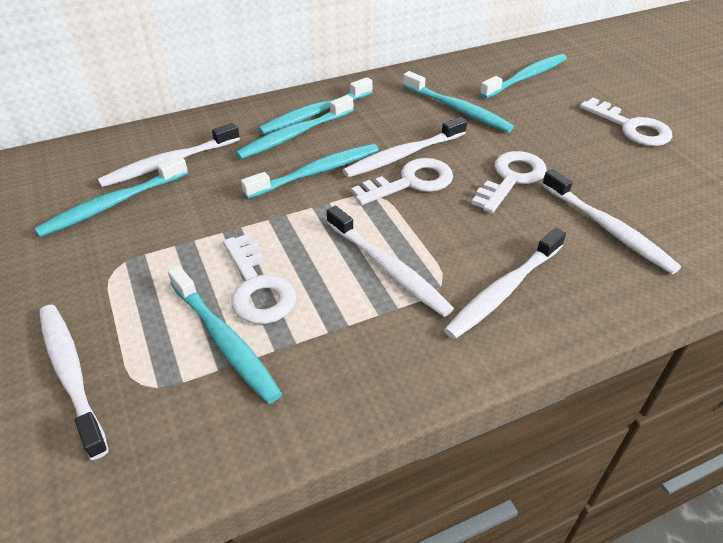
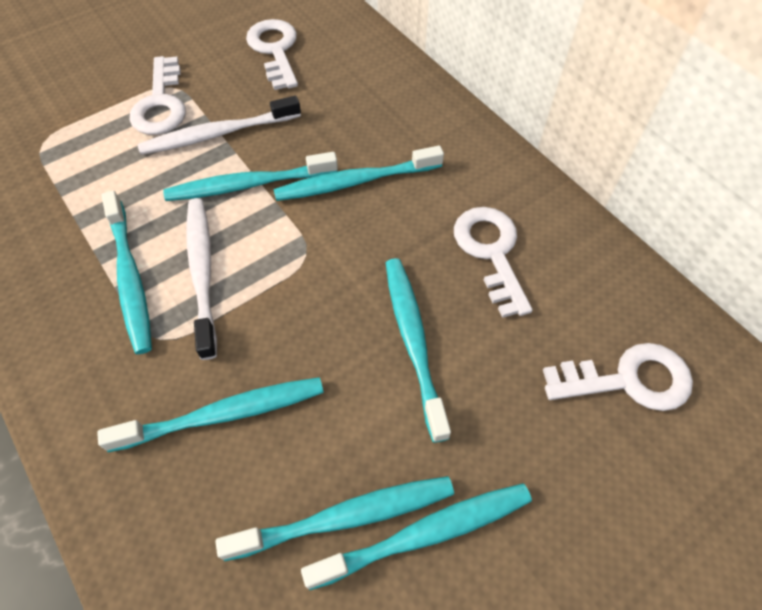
white toothbrush: 6 -> 2

